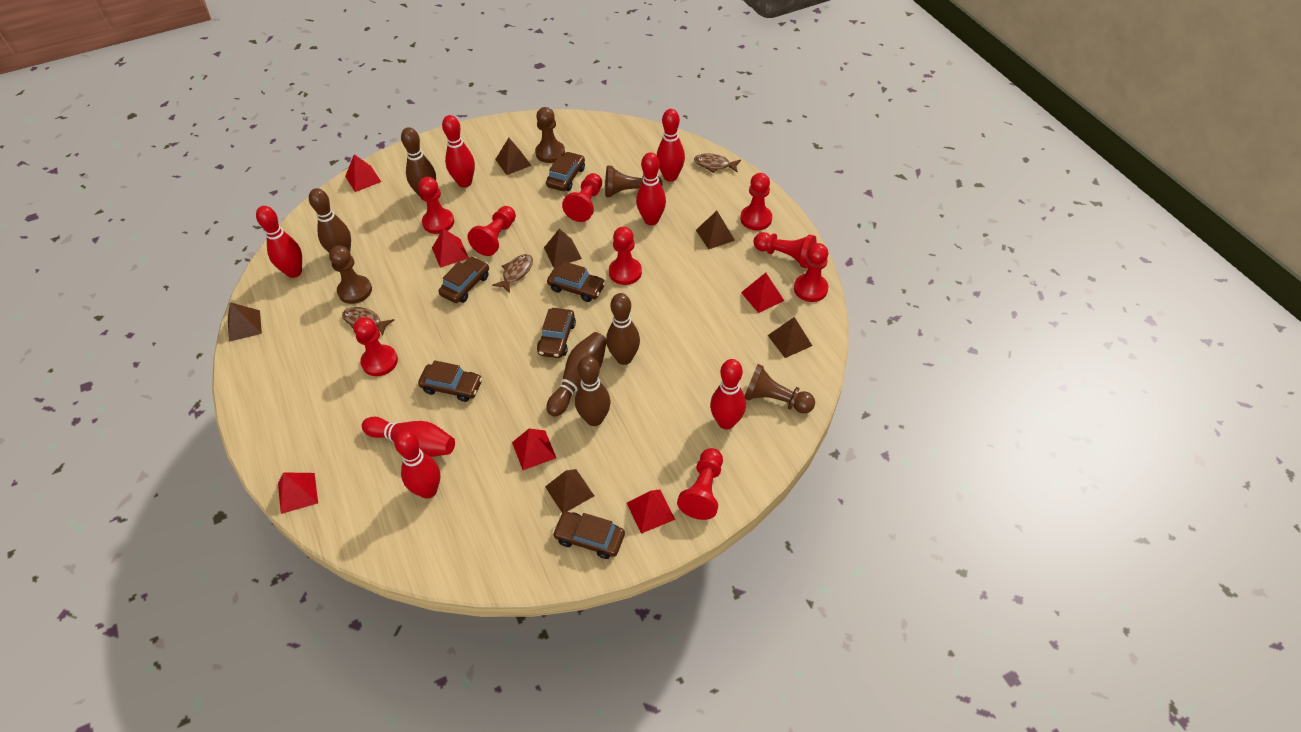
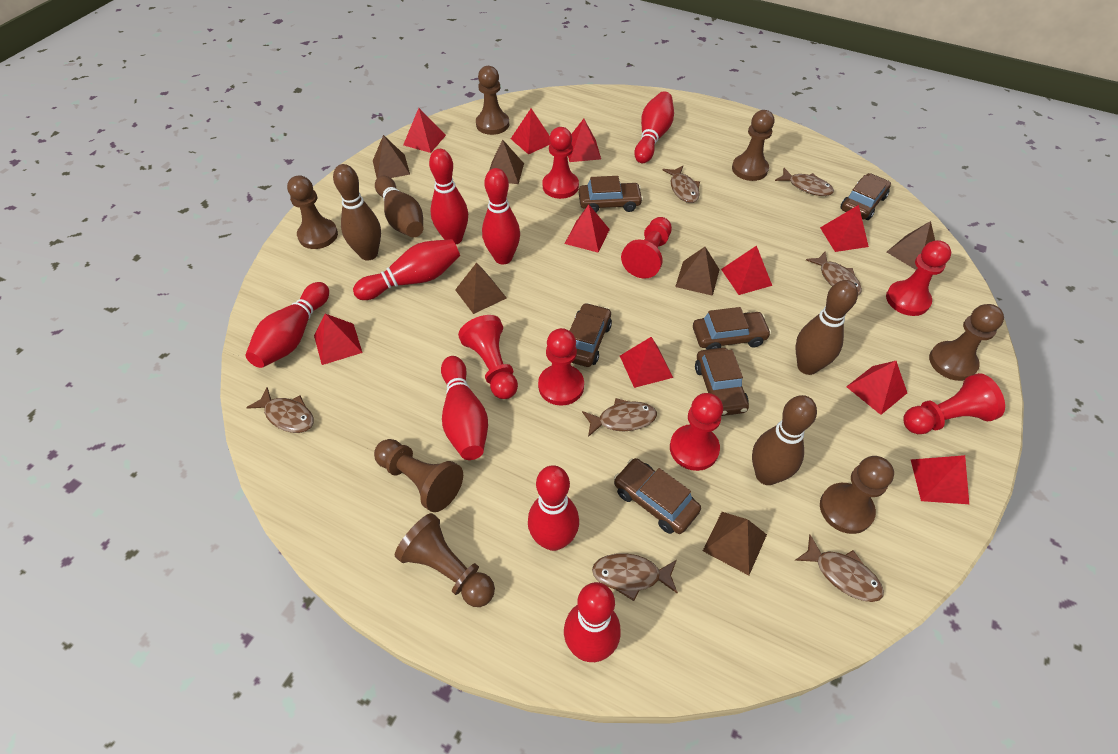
brown bowling pin: 5 -> 4
brown fish: 3 -> 7
brown pawn: 4 -> 7
red bowling pin: 7 -> 8
red pawn: 9 -> 7
red pyramid: 6 -> 10

